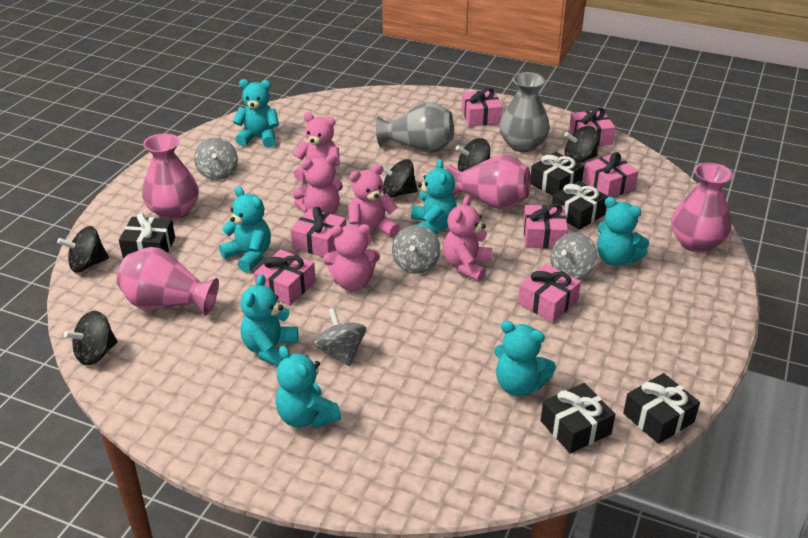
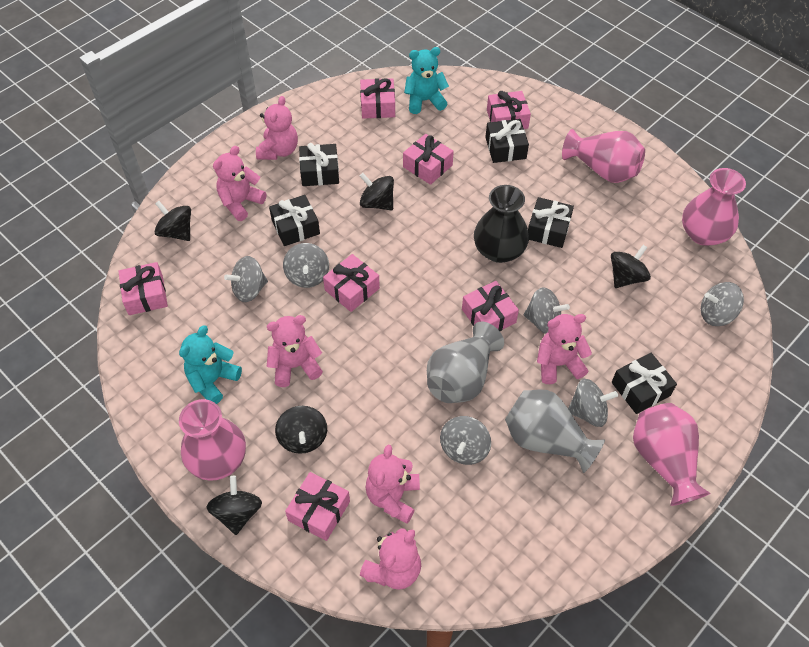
black vase: 0 -> 1
grey spinning top: 4 -> 6
pink teddy bear: 5 -> 6
turquoise teddy bear: 7 -> 2

